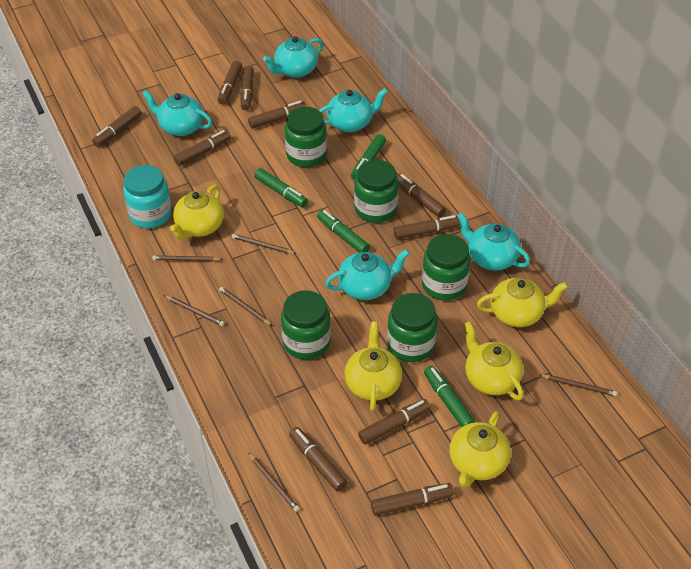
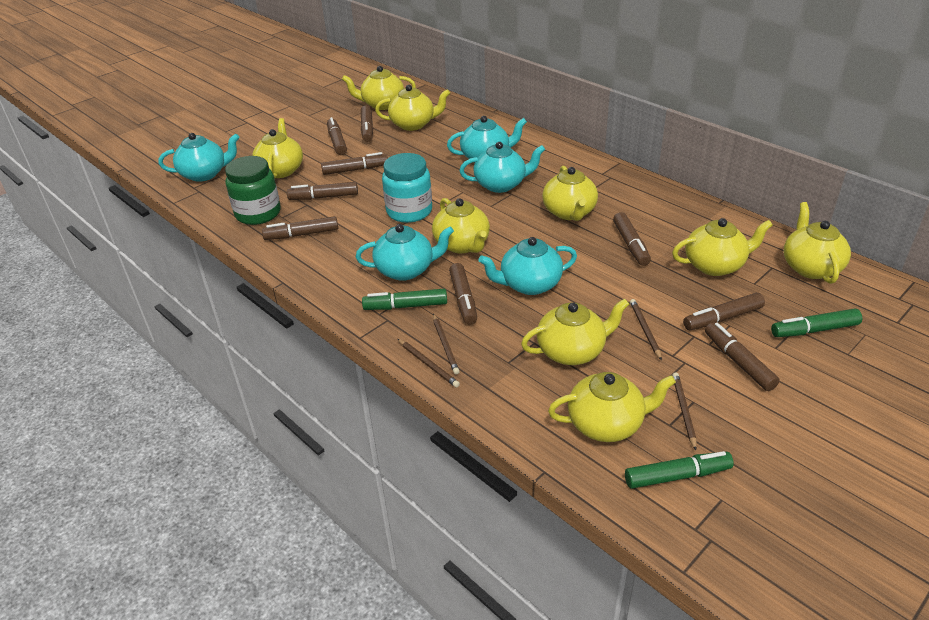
brown marker: 10 -> 9
brown pencil: 6 -> 4
green jar: 5 -> 1
green marker: 4 -> 3
yellow teapot: 5 -> 9

